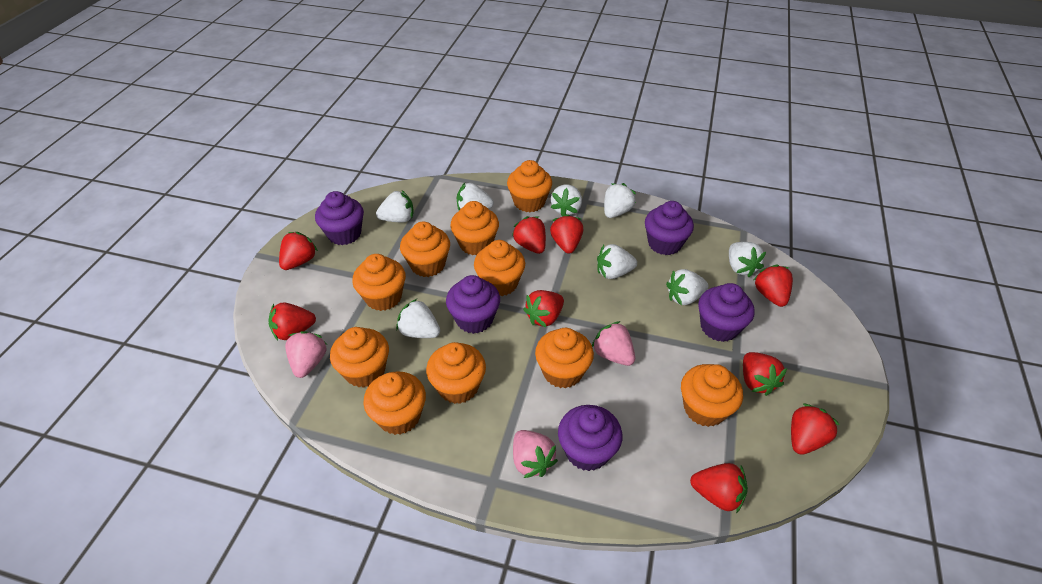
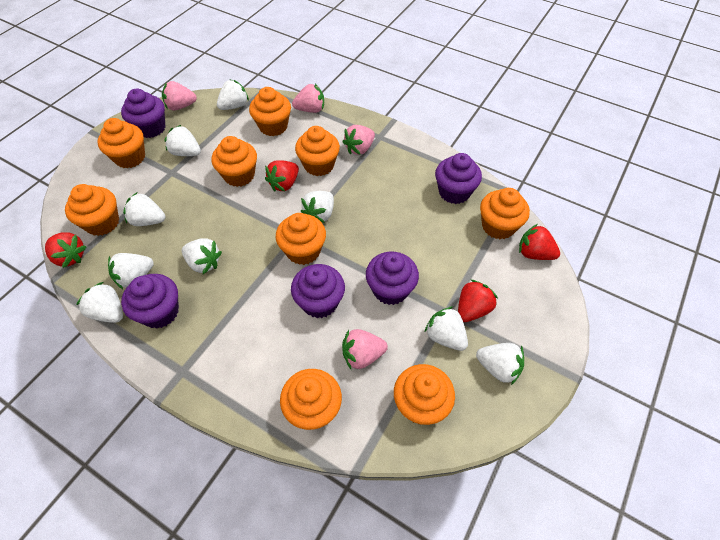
orange cupcake: 10 -> 9
pink strawberry: 3 -> 4
red strawberry: 9 -> 4
white strawberry: 8 -> 9

